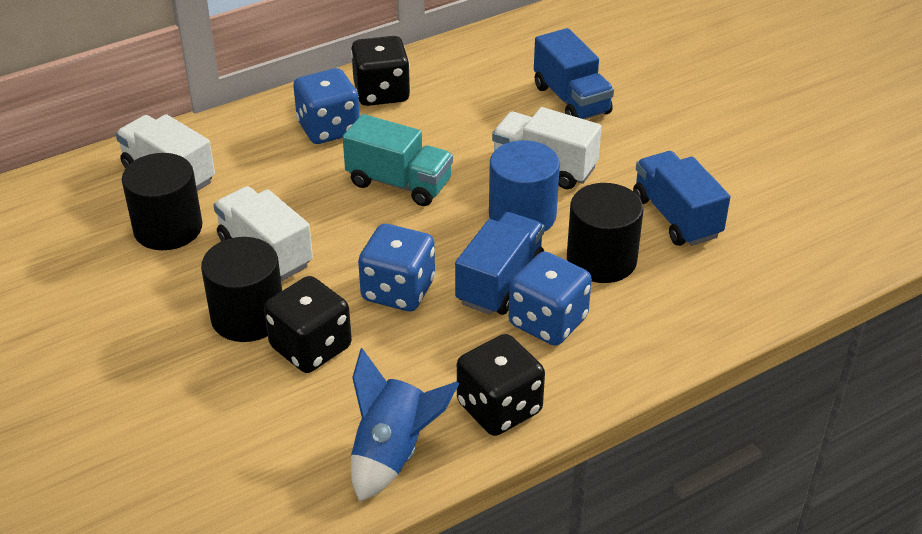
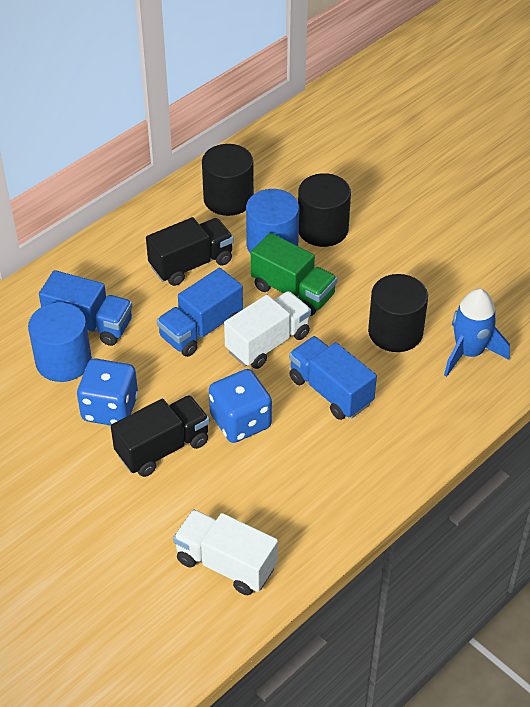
black dice: 3 -> 0
black truck: 0 -> 2
blue cylinder: 1 -> 2
blue dice: 3 -> 2
green truck: 0 -> 1
turquoise truck: 1 -> 0
white truck: 3 -> 2

